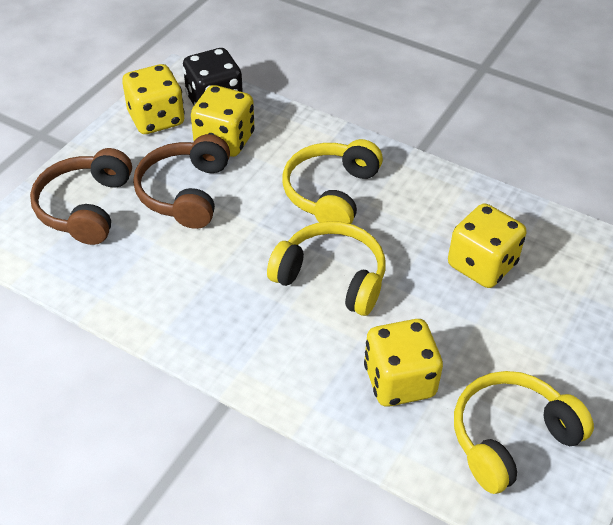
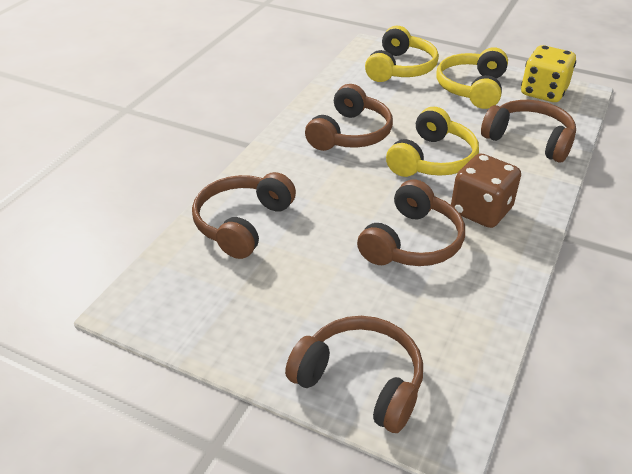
black dice: 1 -> 0
brown dice: 0 -> 1
brown headphones: 2 -> 5
yellow dice: 4 -> 1

